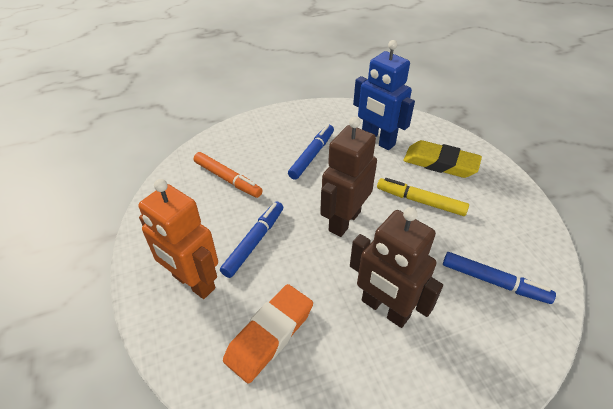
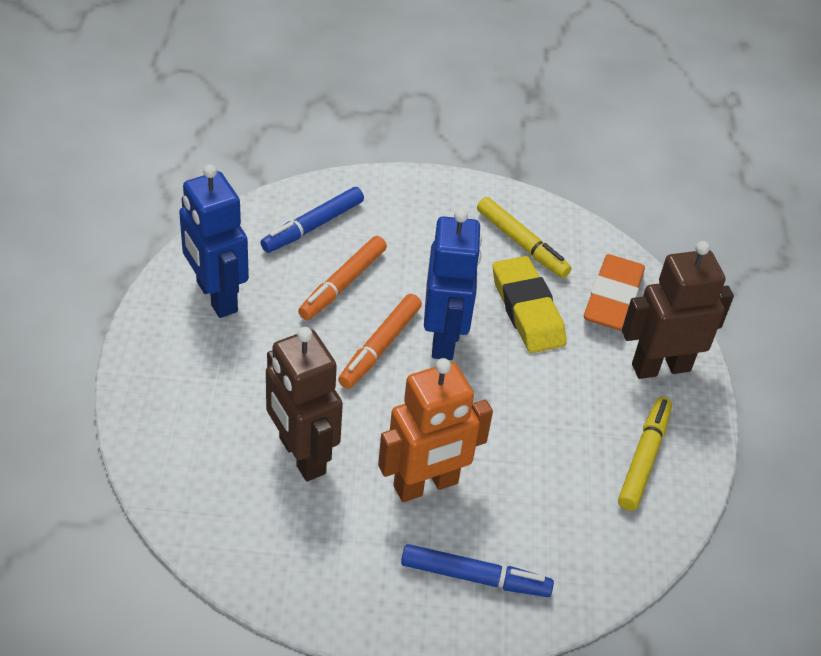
blue marker: 3 -> 2
blue robot: 1 -> 2
orange marker: 1 -> 2
yellow marker: 1 -> 2

